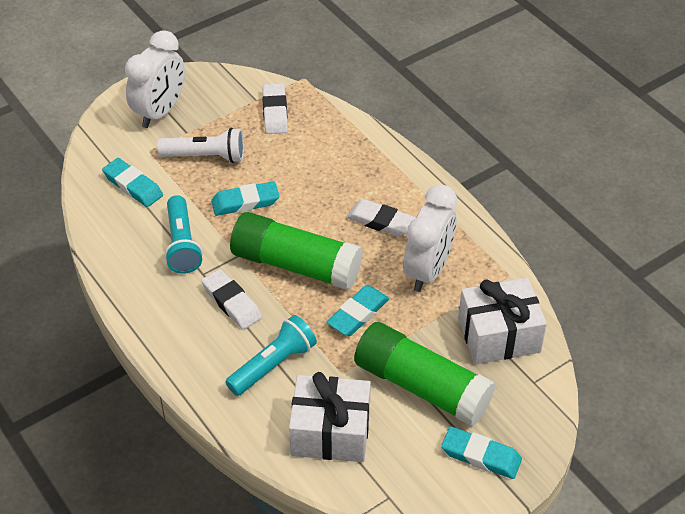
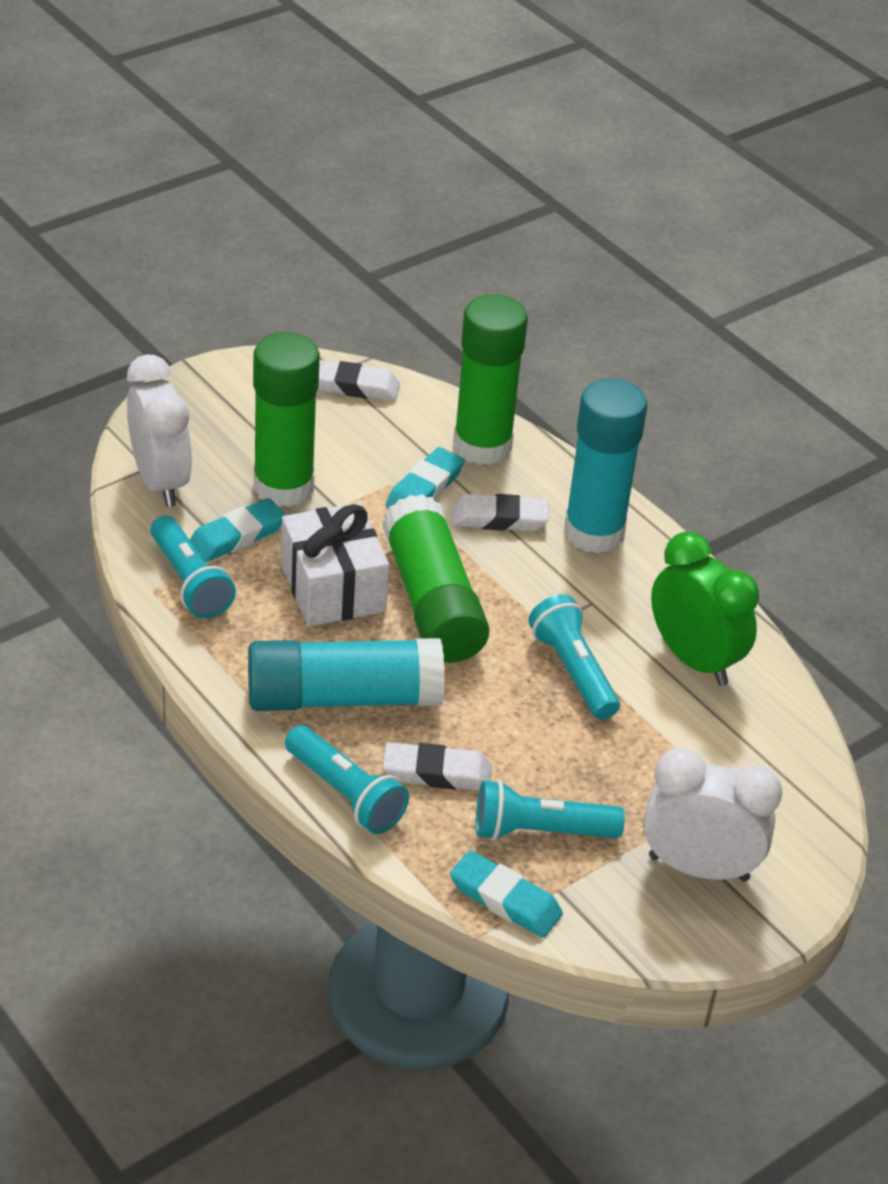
green clock: 0 -> 1
green glue stick: 2 -> 3
turquoise eraser: 4 -> 3
turquoise flashlight: 2 -> 4
turquoise glue stick: 0 -> 2
white flashlight: 1 -> 0
white gift: 2 -> 1

